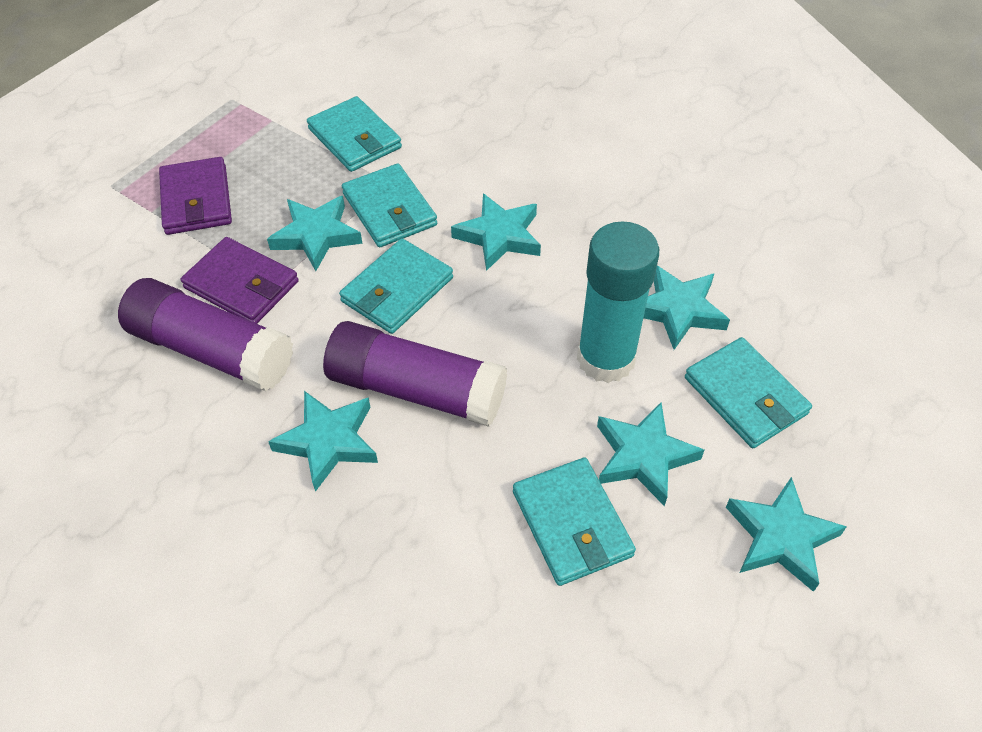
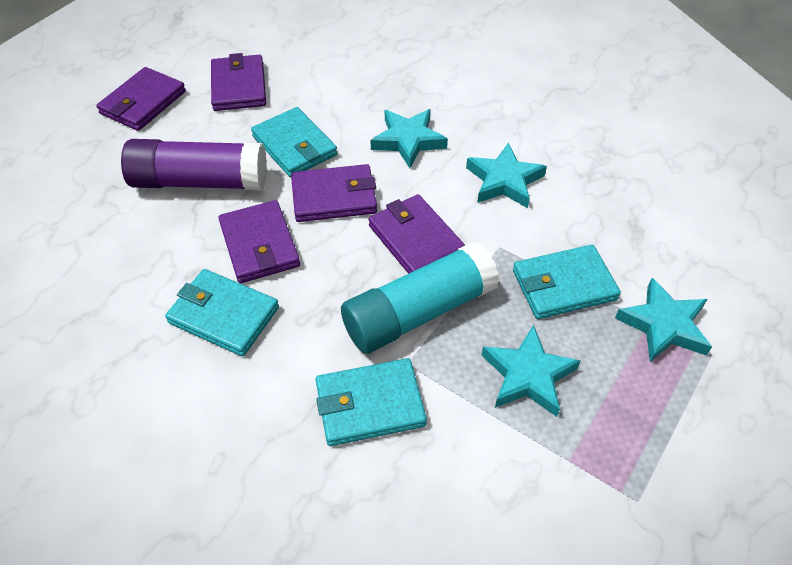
purple glue stick: 2 -> 1
purple wallet: 2 -> 5
turquoise star: 6 -> 4
turquoise wallet: 5 -> 4

